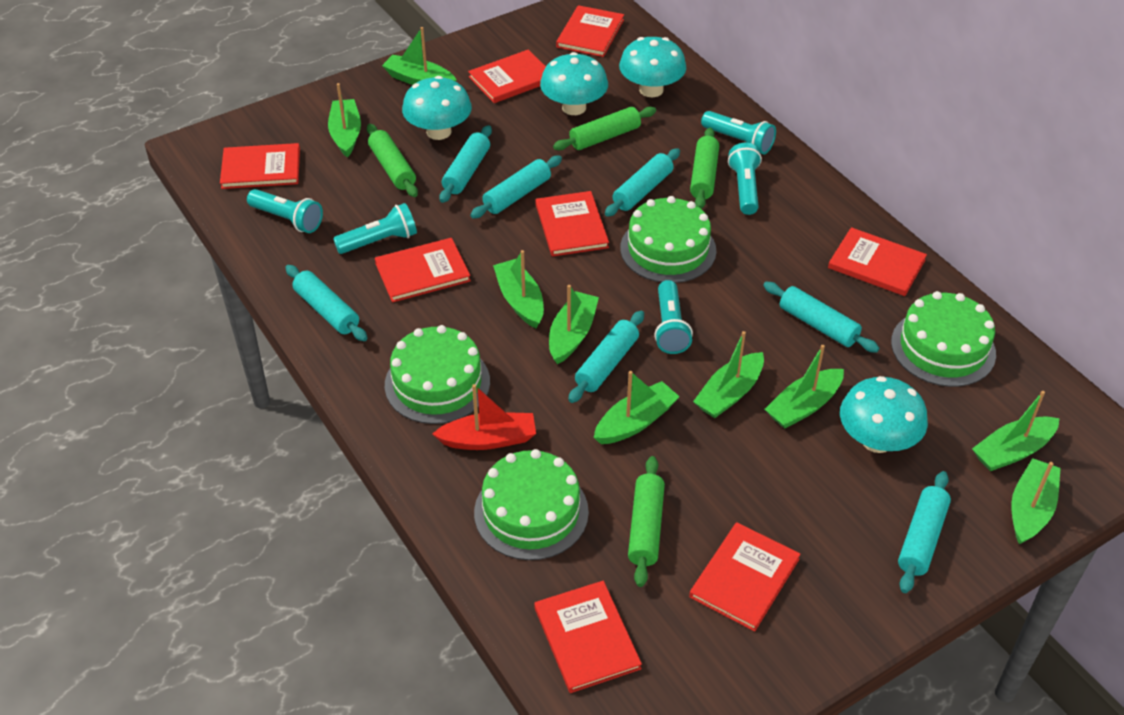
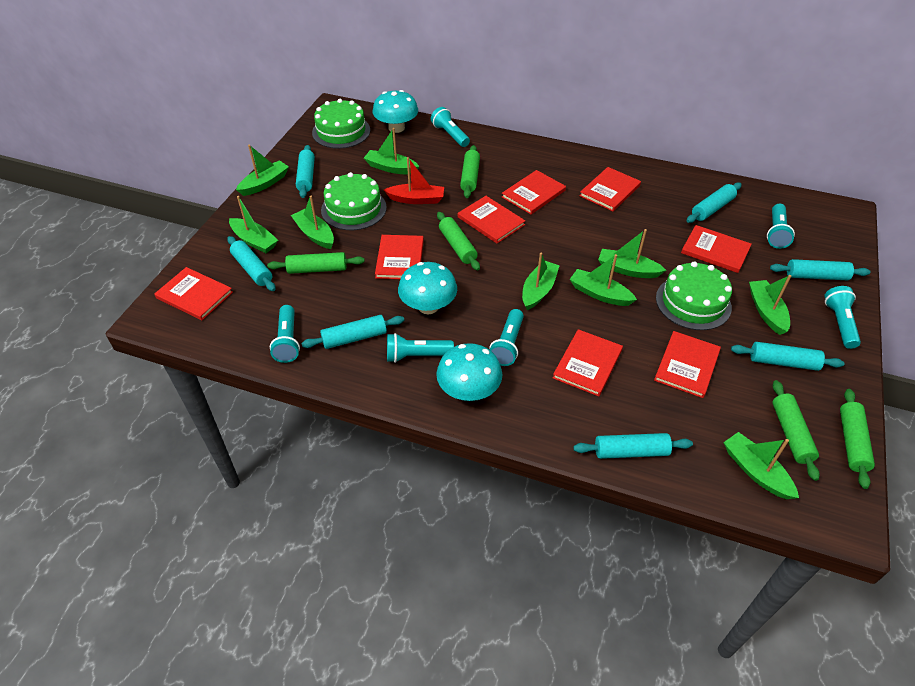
green cake: 4 -> 3
green rolling pin: 4 -> 5
turquoise flashlight: 5 -> 6
turquoise mushroom: 4 -> 3

